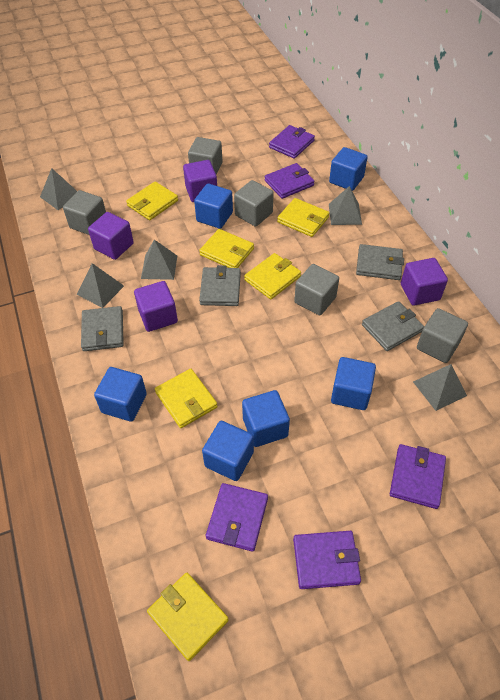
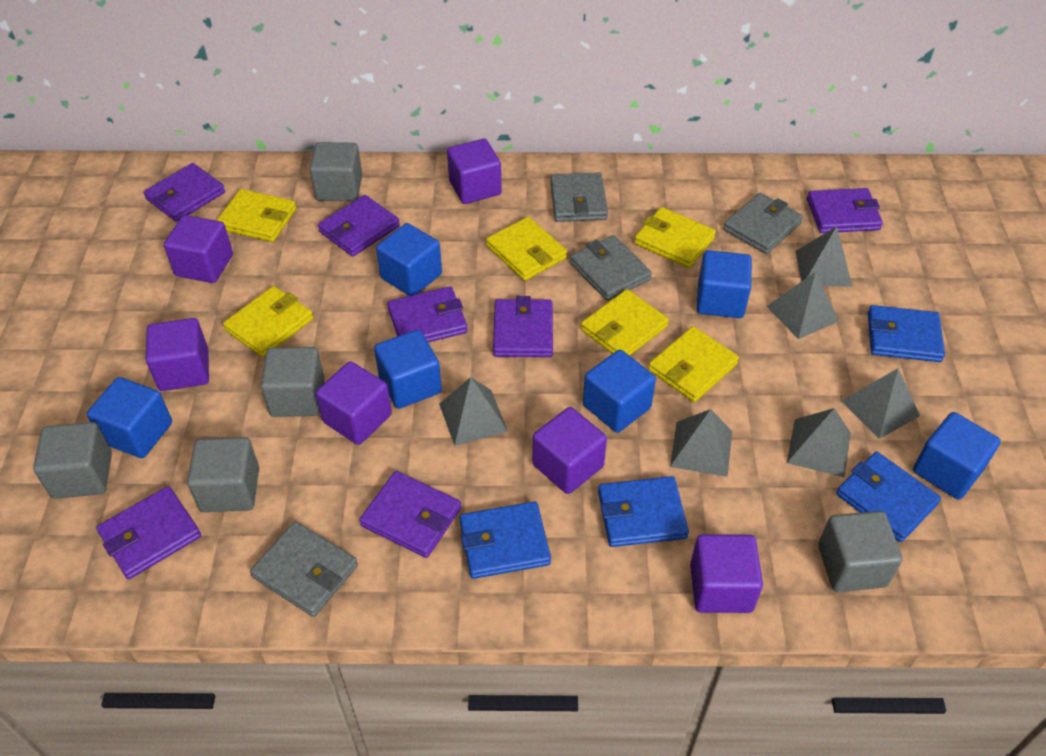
blue wallet: 0 -> 4
grey pyramid: 5 -> 6
purple cube: 4 -> 6
purple wallet: 5 -> 7

